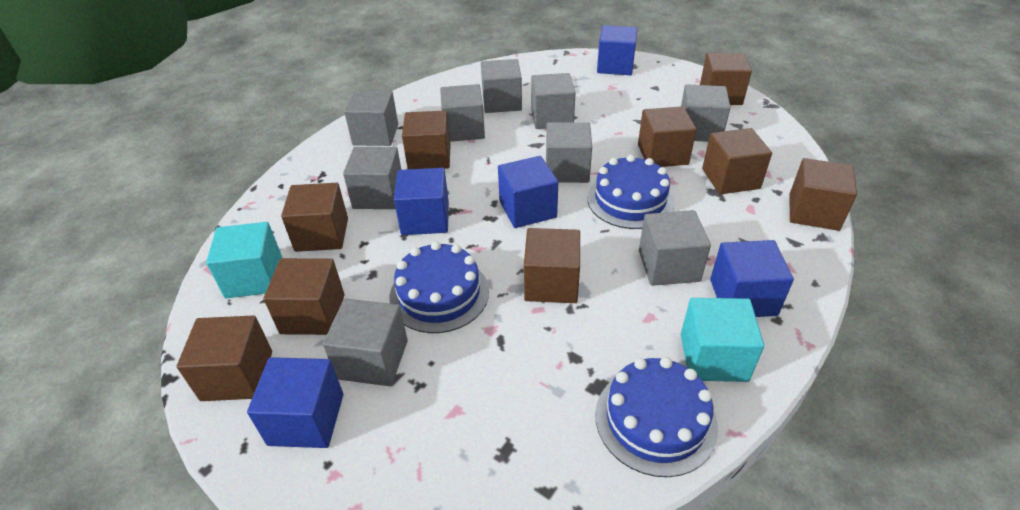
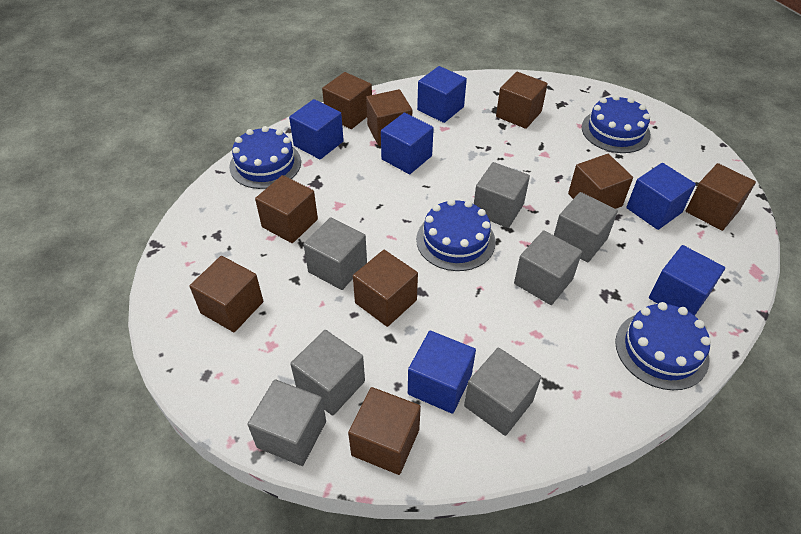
blue cake: 3 -> 4
blue cube: 5 -> 6
grey cube: 9 -> 7
turquoise cube: 2 -> 0

